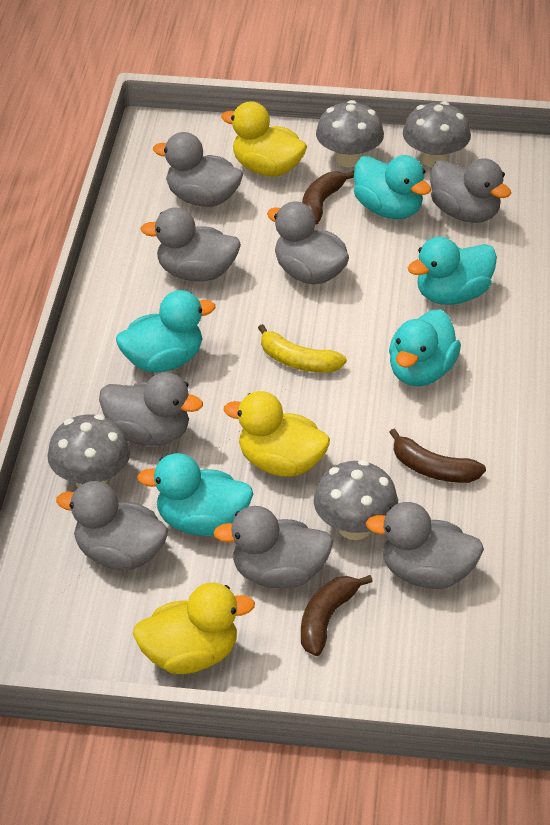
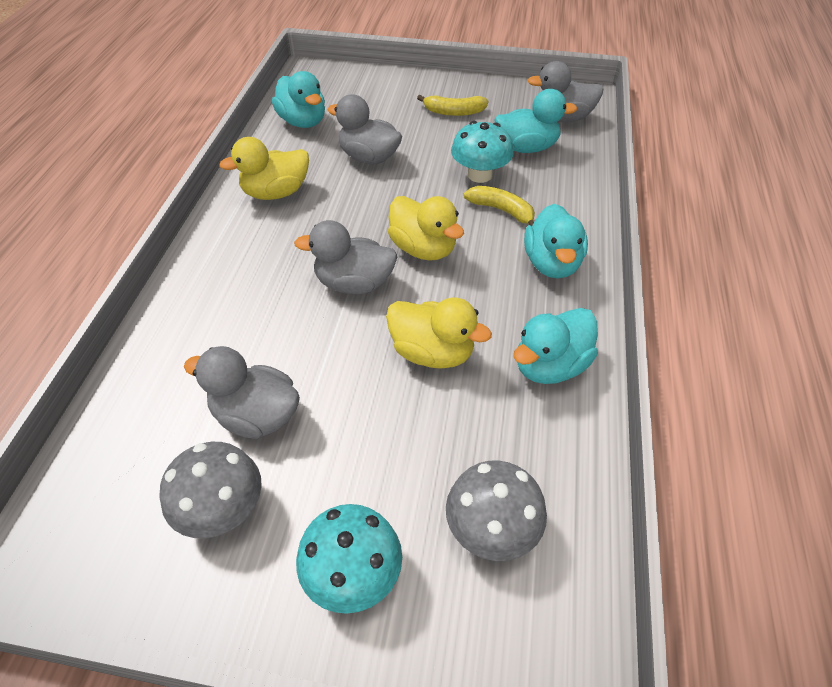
brown banana: 3 -> 0
grey duck: 8 -> 4
grey mushroom: 4 -> 2
turquoise duck: 5 -> 4
turquoise mushroom: 0 -> 2
yellow banana: 1 -> 2

